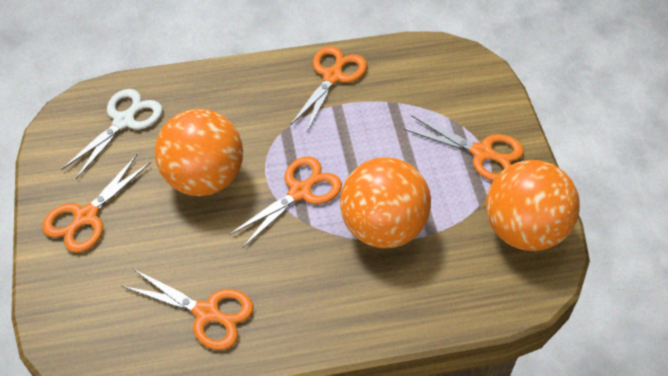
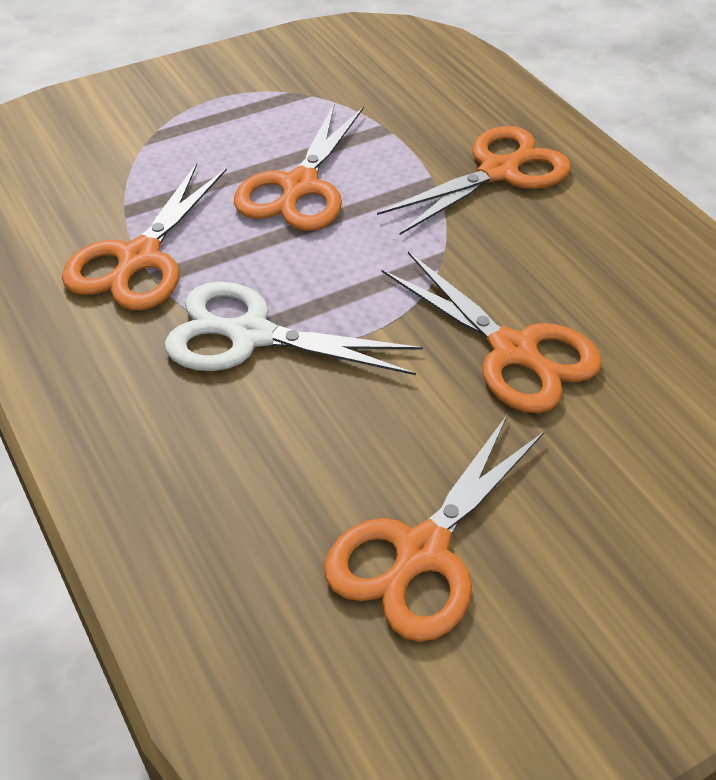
orange ball: 3 -> 0

